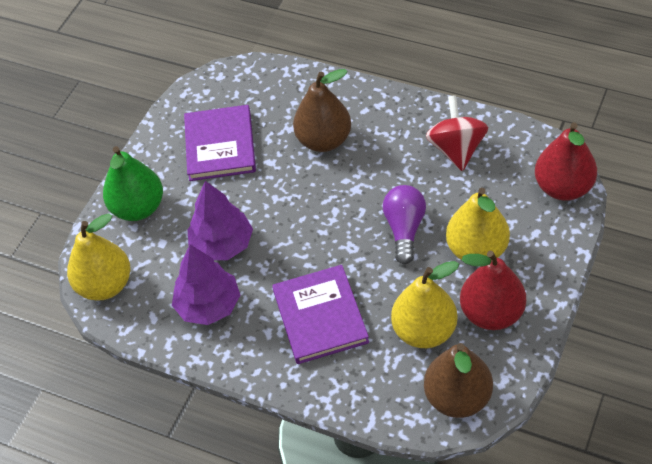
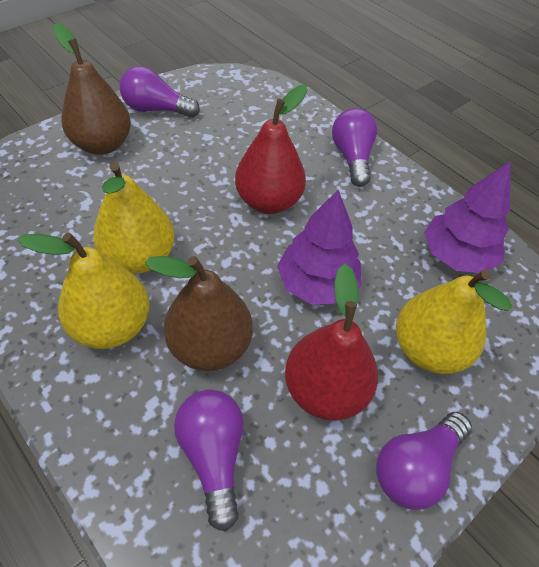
green pear: 1 -> 0
purple book: 2 -> 0
purple light bulb: 1 -> 4
red spinning top: 1 -> 0

